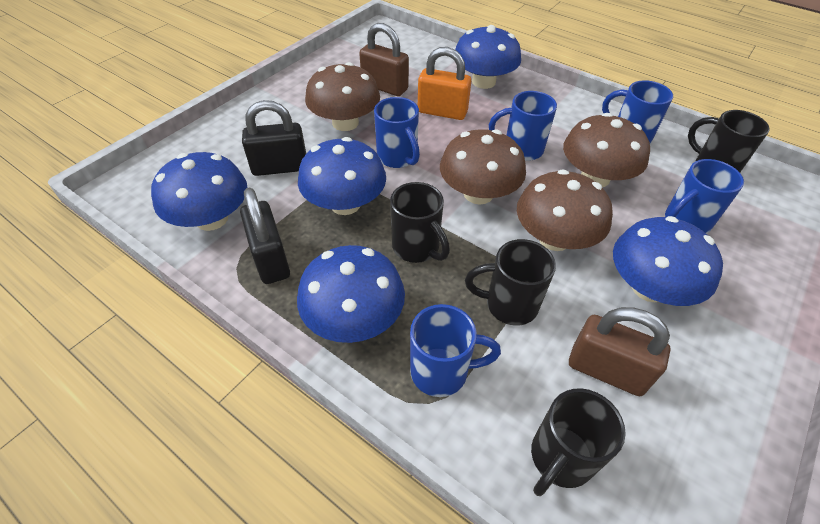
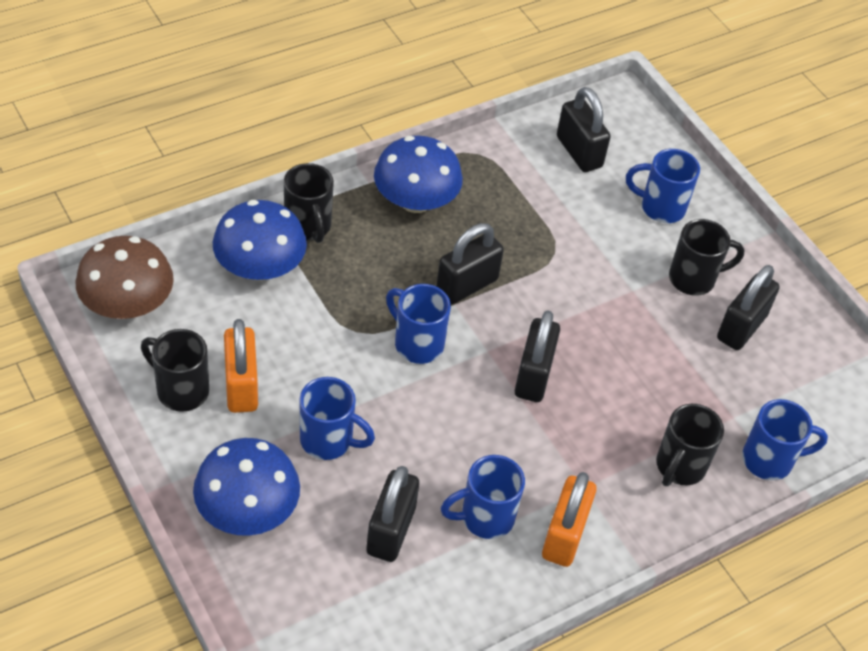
black padlock: 2 -> 5
blue mushroom: 5 -> 3
brown mushroom: 4 -> 1
brown padlock: 2 -> 0
orange padlock: 1 -> 2

